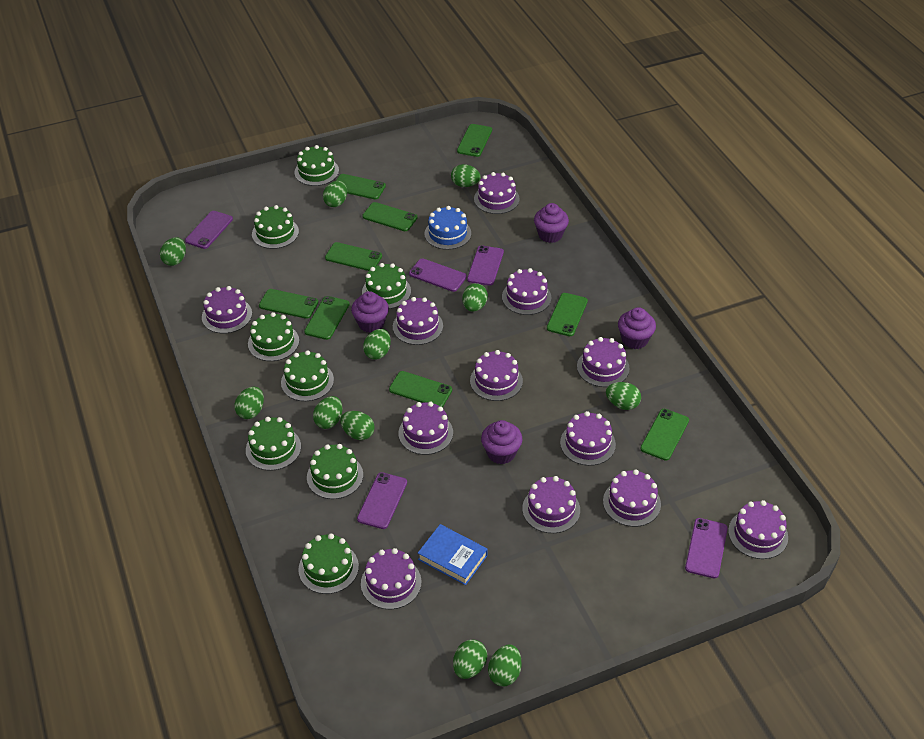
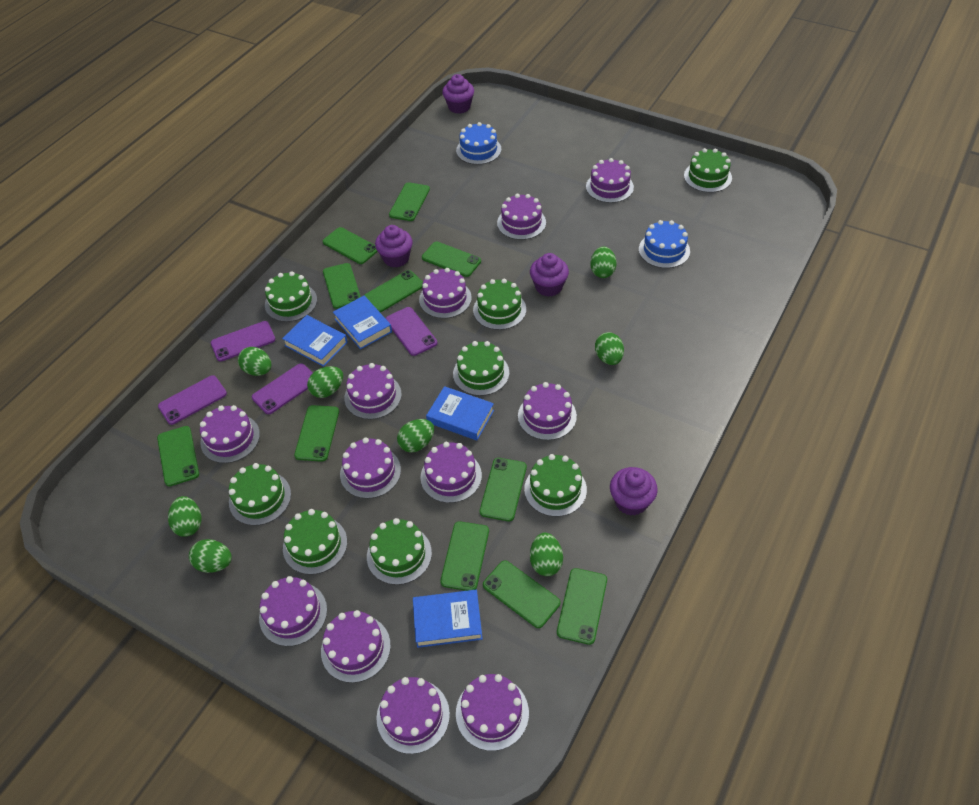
blue book: 1 -> 4
blue cake: 1 -> 2
green egg: 11 -> 8
green phone: 9 -> 11
purple phone: 5 -> 4

